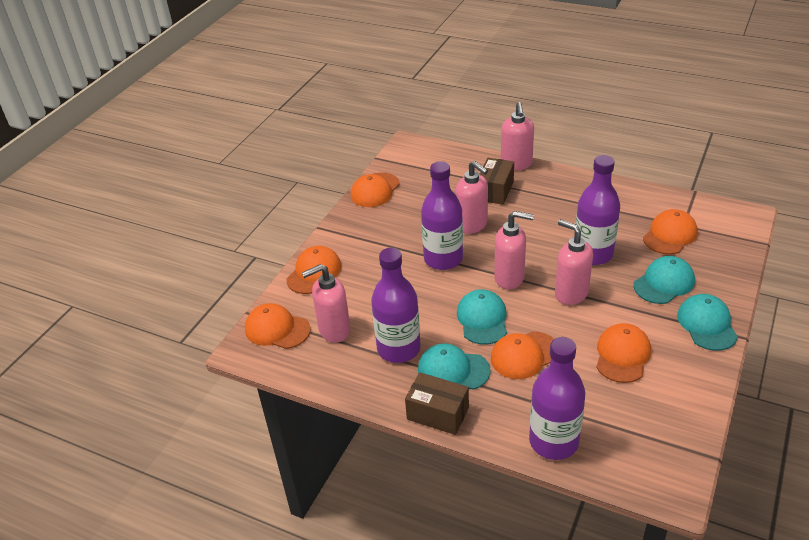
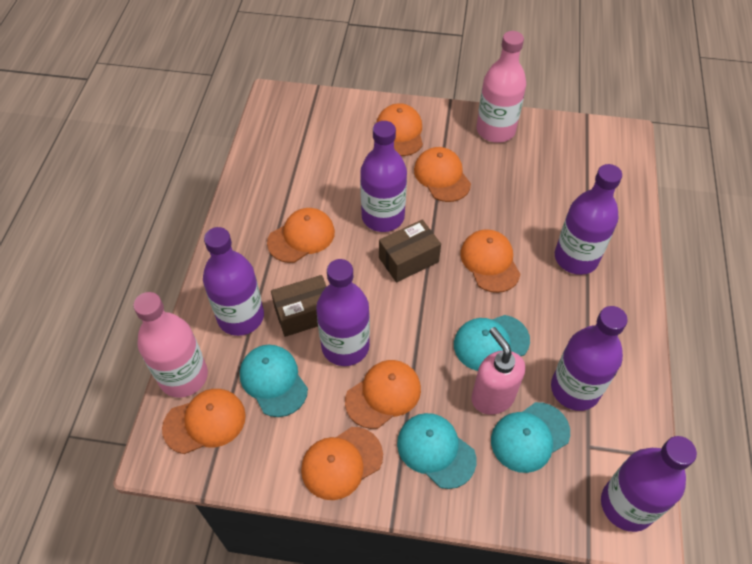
orange cap: 6 -> 7
pink bottle: 0 -> 2
pink soap dispenser: 5 -> 1
purple bottle: 4 -> 6

